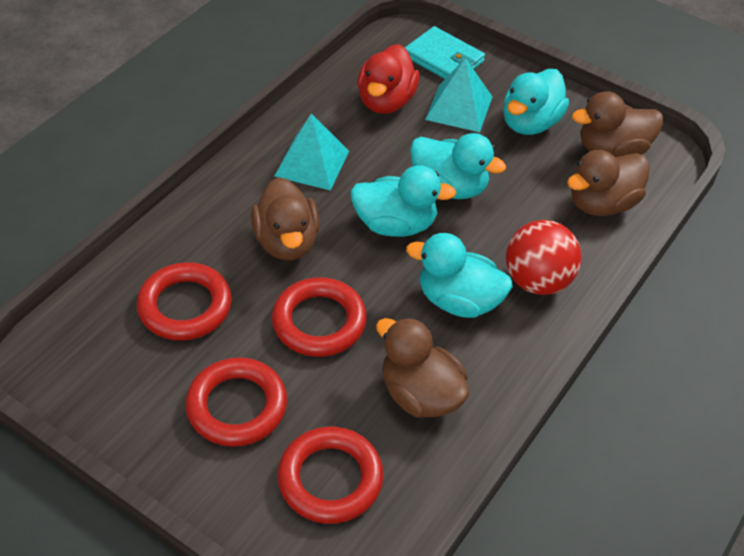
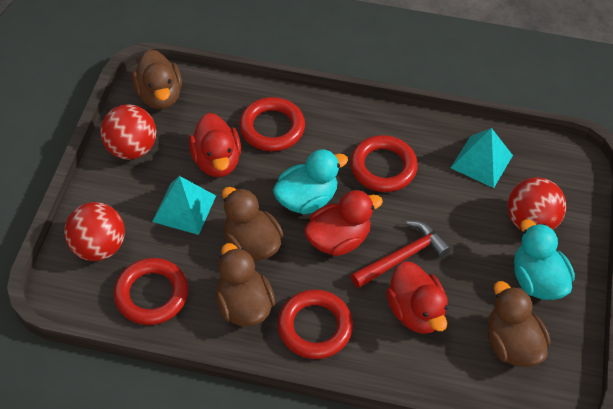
red ball: 1 -> 3
red duck: 1 -> 3
red hammer: 0 -> 1
turquoise duck: 4 -> 2
turquoise wallet: 1 -> 0

